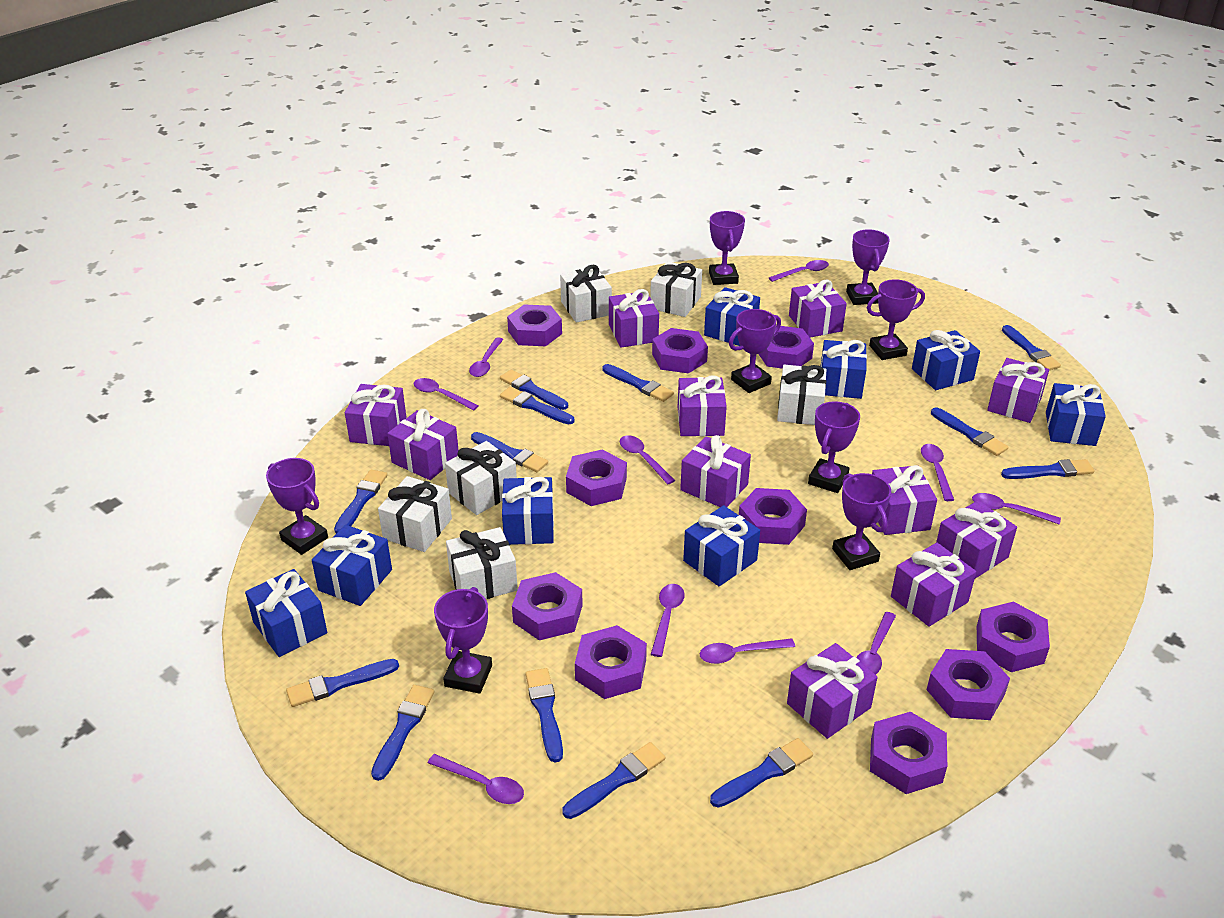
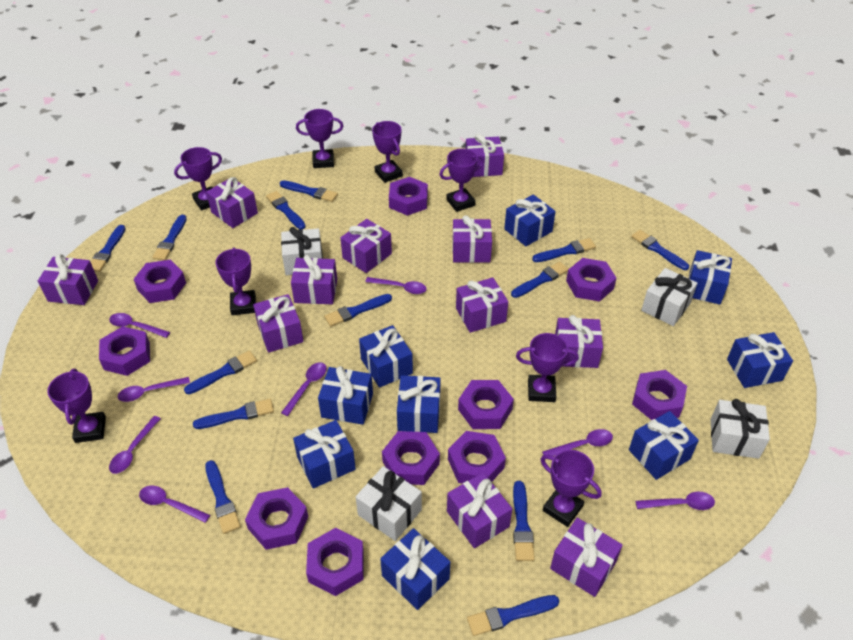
blue gift: 8 -> 9
purple spoon: 10 -> 8
white gift: 6 -> 4

